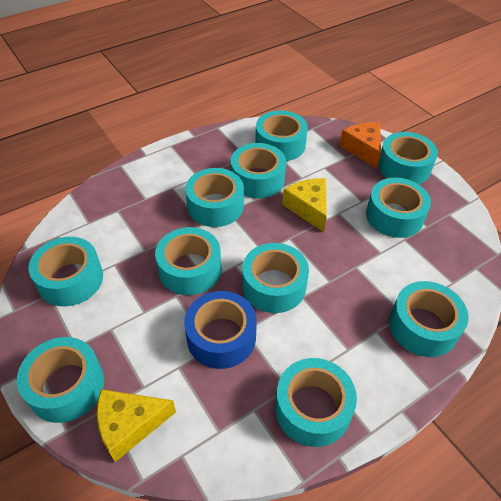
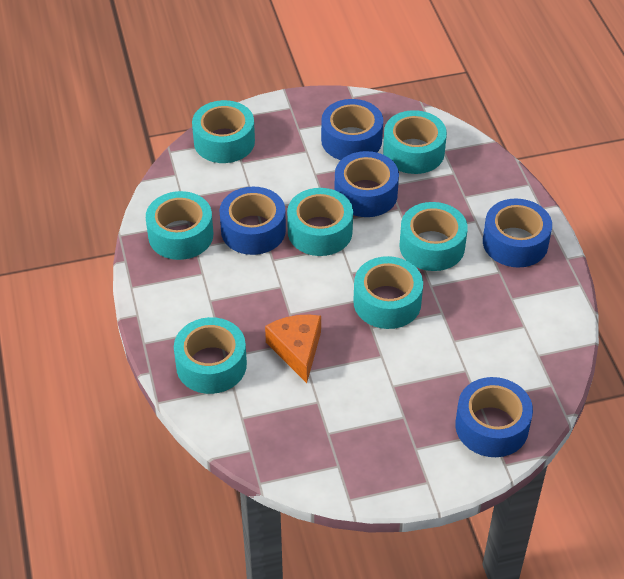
blue tape: 1 -> 5
turquoise tape: 11 -> 7
yellow cheese: 2 -> 0

